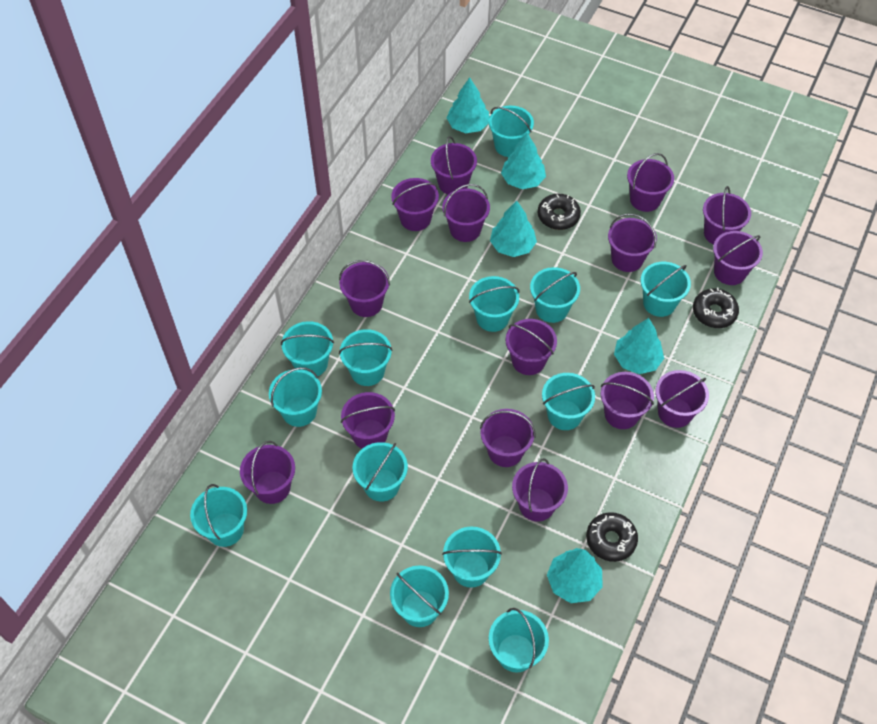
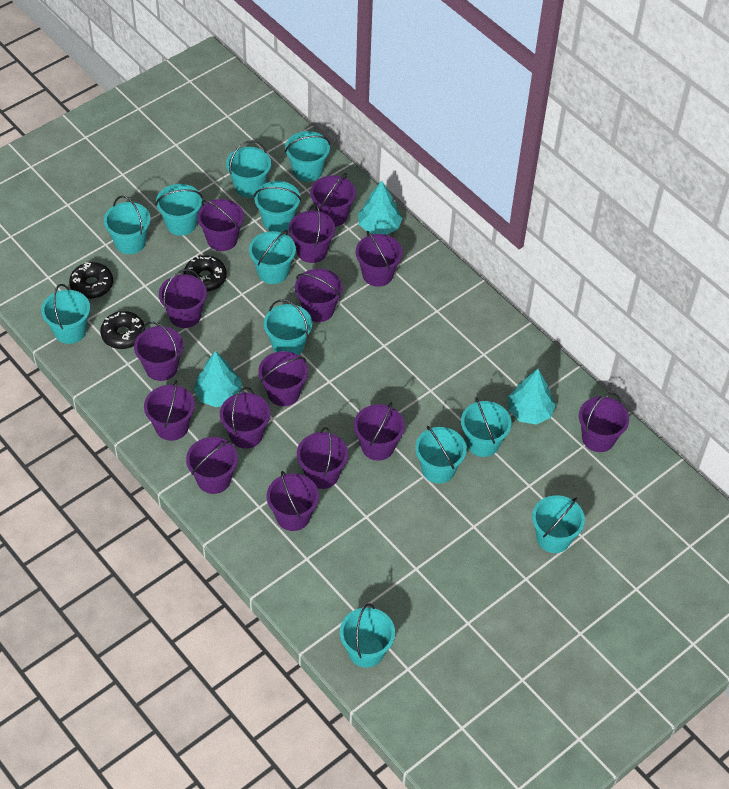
turquoise bucket: 13 -> 12
turquoise tree: 5 -> 3

